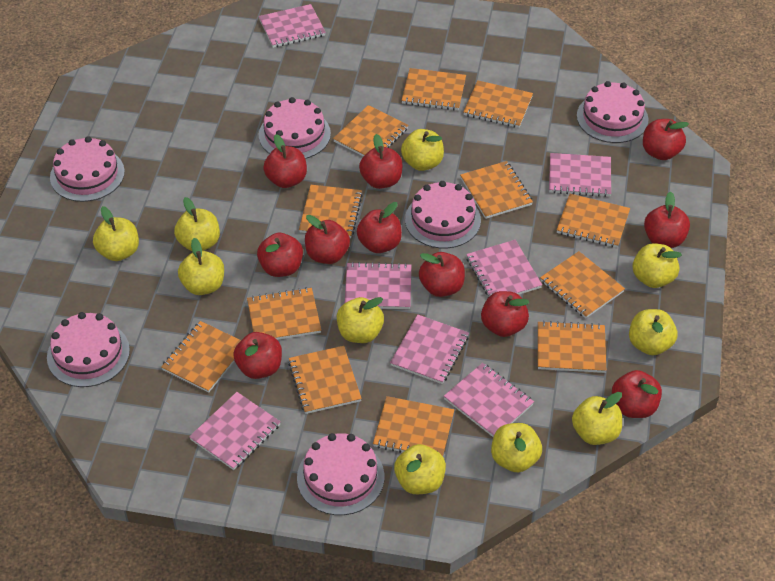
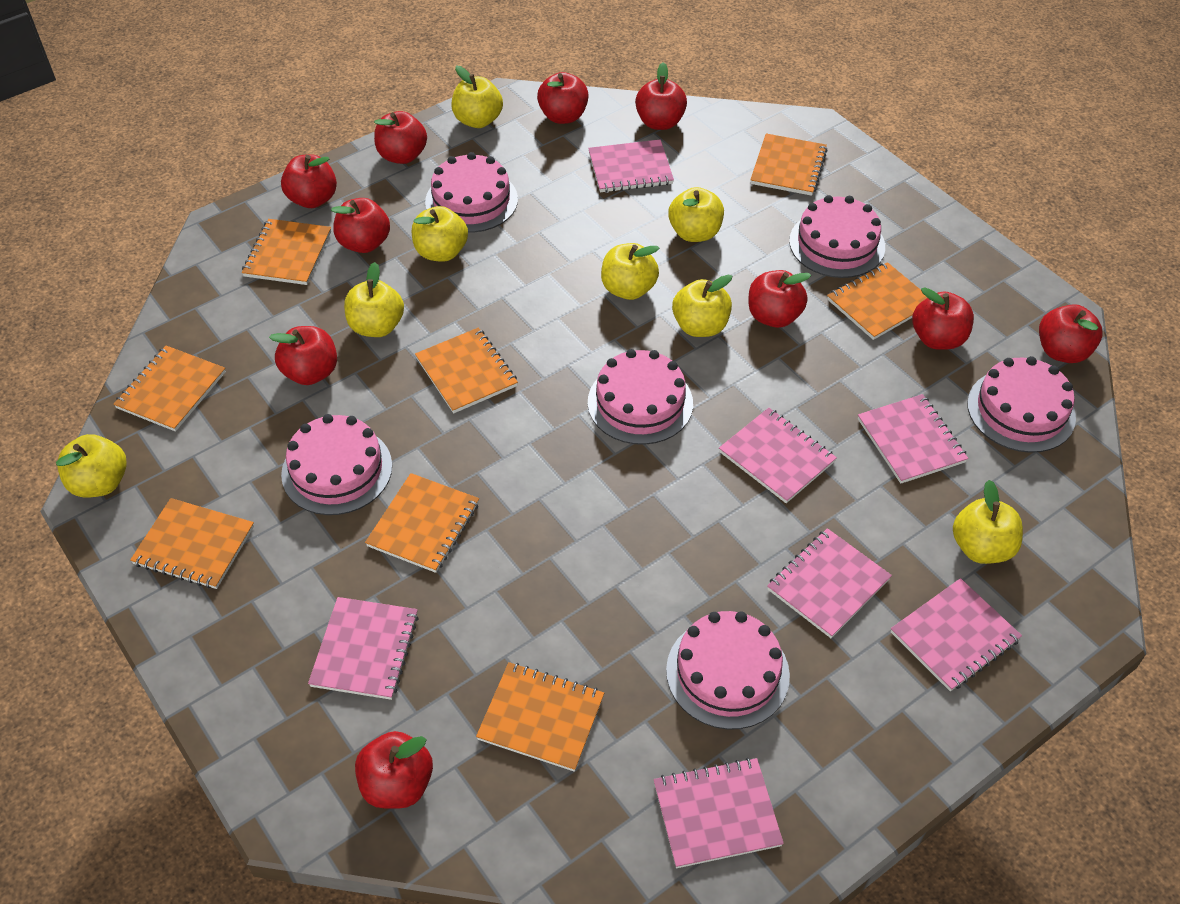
orange notebook: 12 -> 8
red apple: 11 -> 10
yellow apple: 10 -> 8

